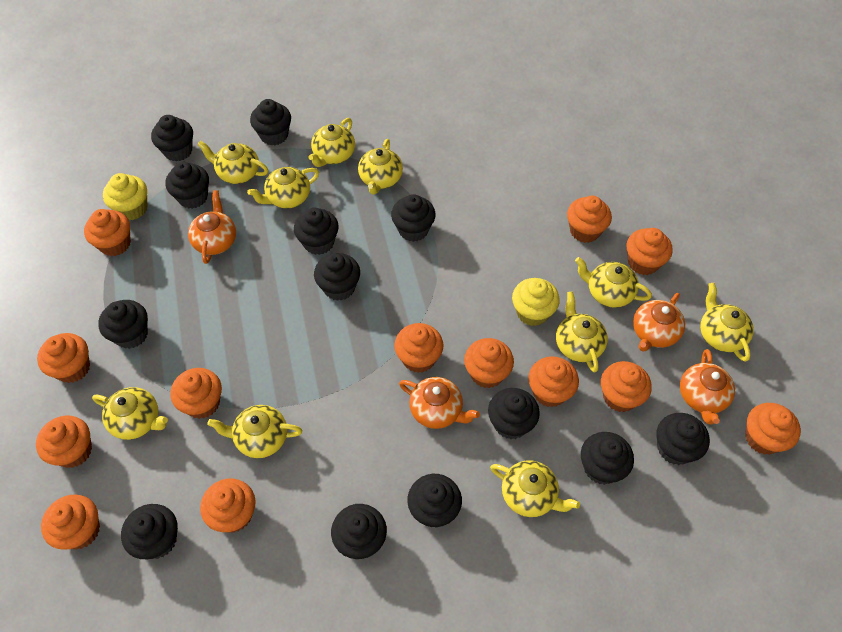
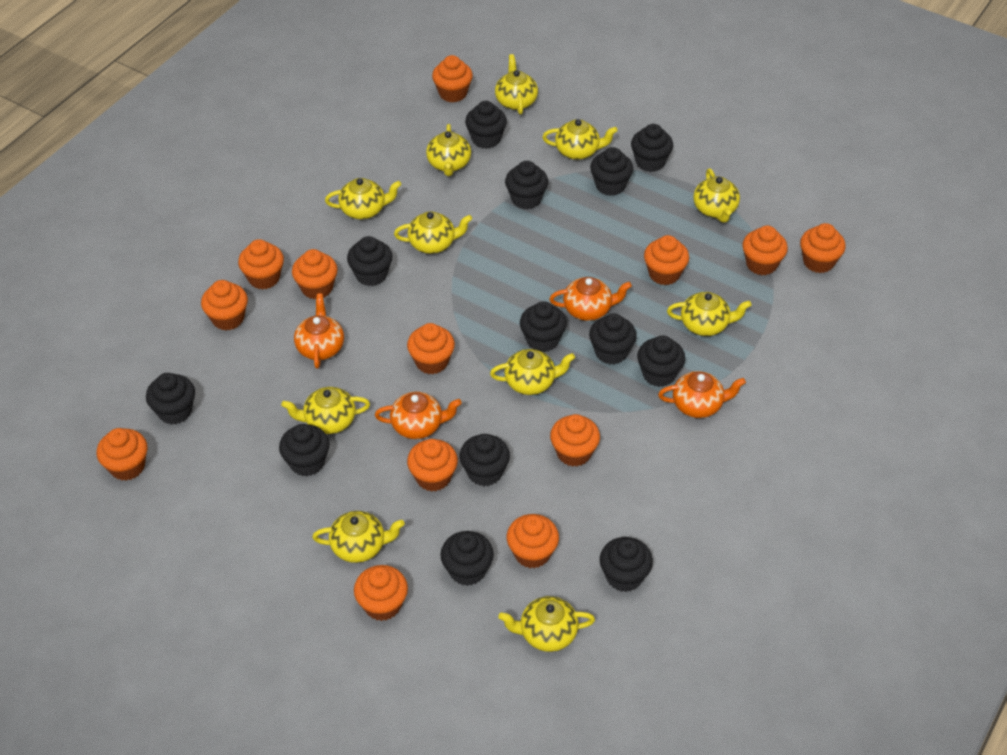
yellow cupcake: 2 -> 0
yellow teapot: 10 -> 11

